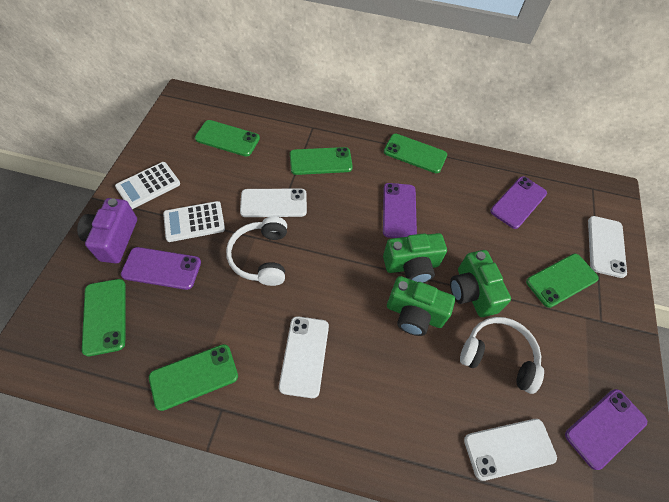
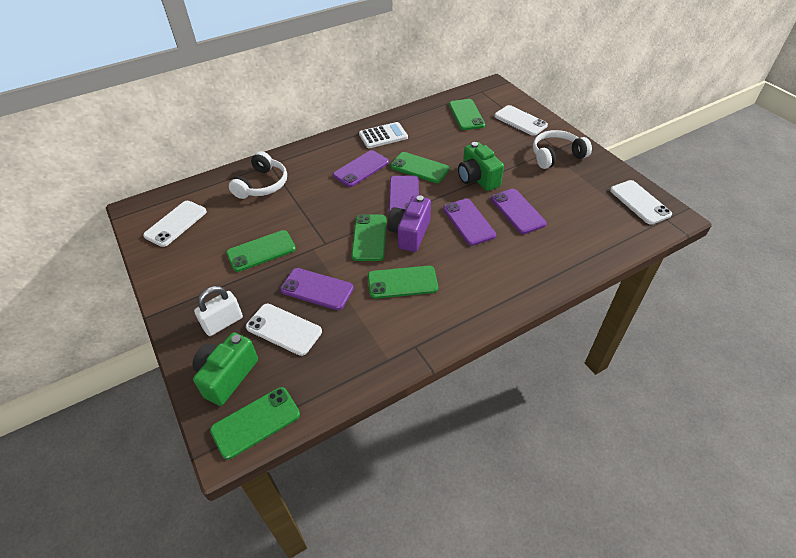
green camera: 3 -> 2
purple phone: 4 -> 5
white calculator: 2 -> 1
white padlock: 0 -> 1

